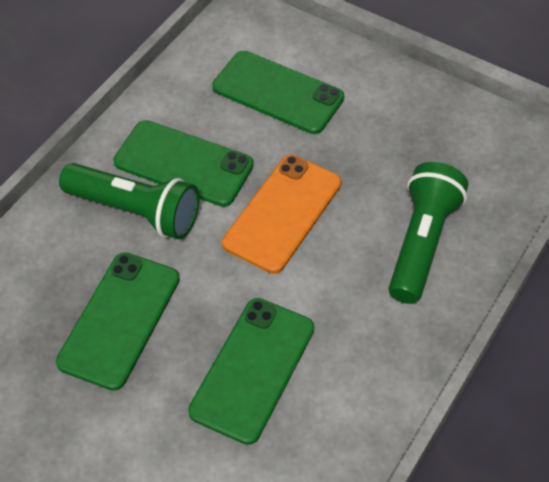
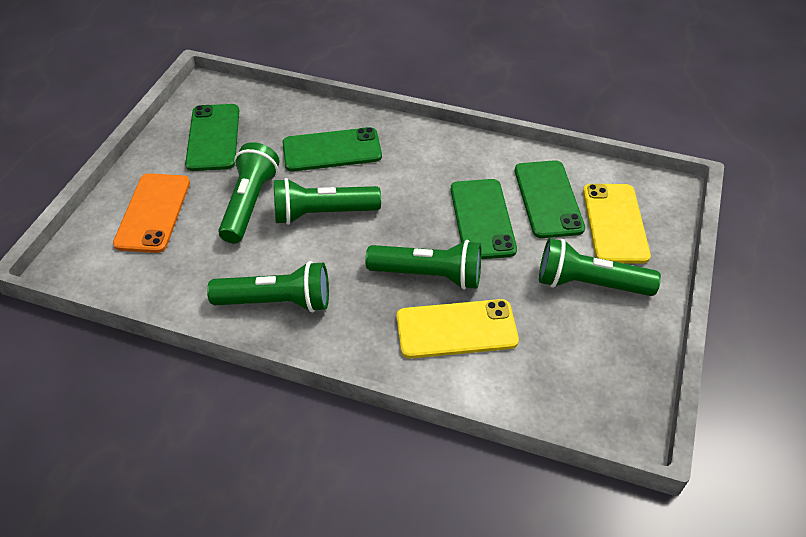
green flashlight: 2 -> 5
yellow phone: 0 -> 2

